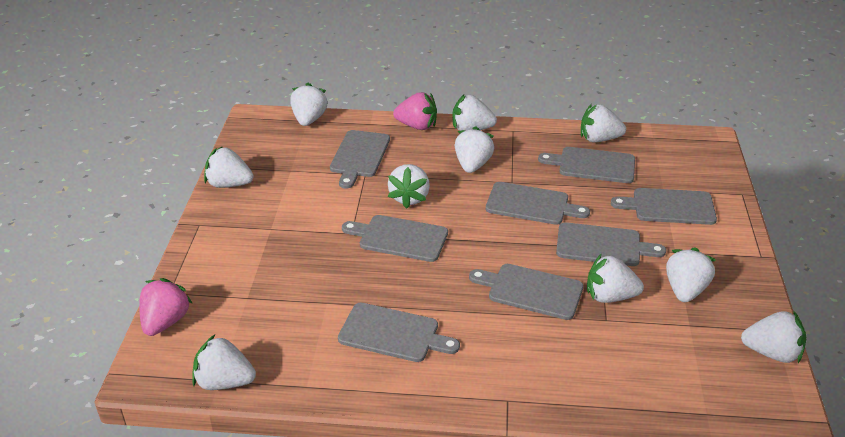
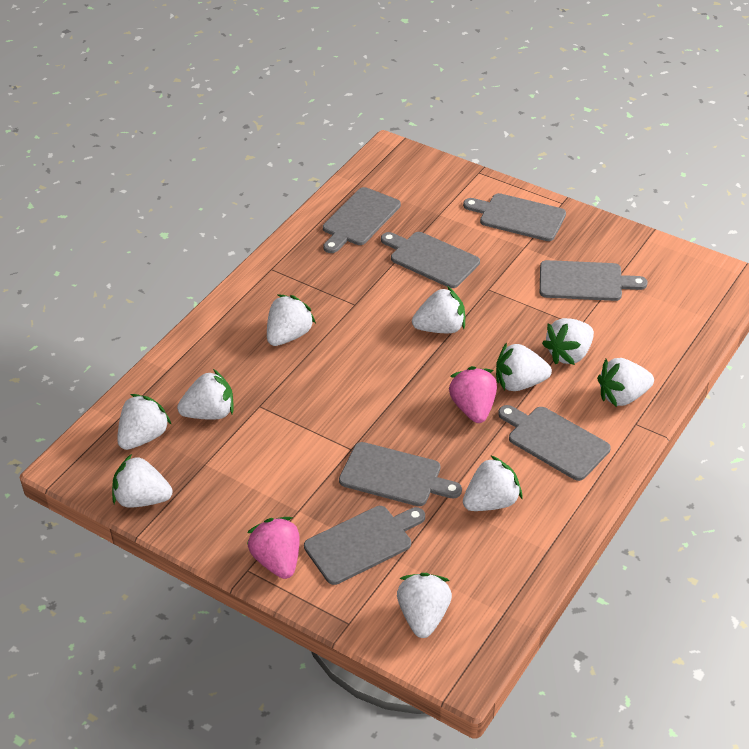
grey cutting board: 8 -> 7

